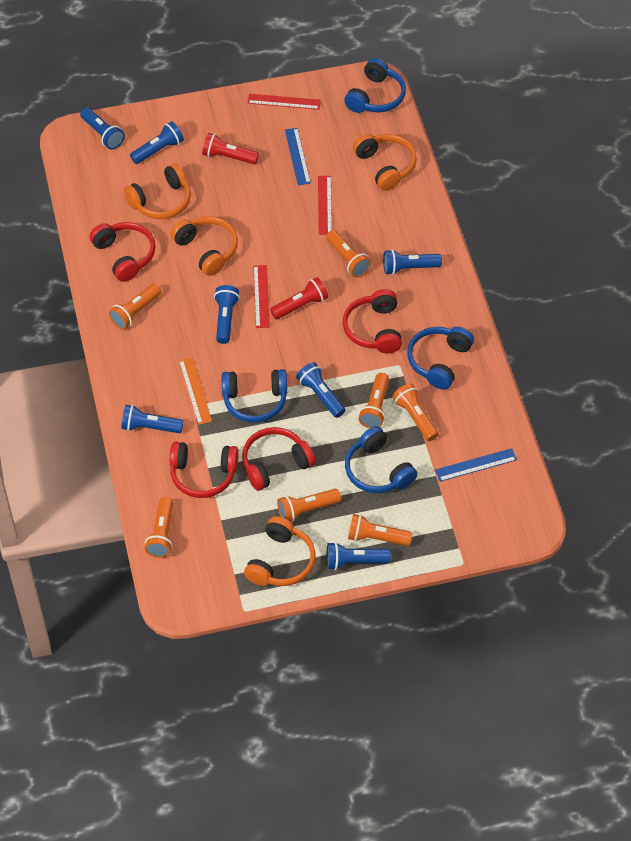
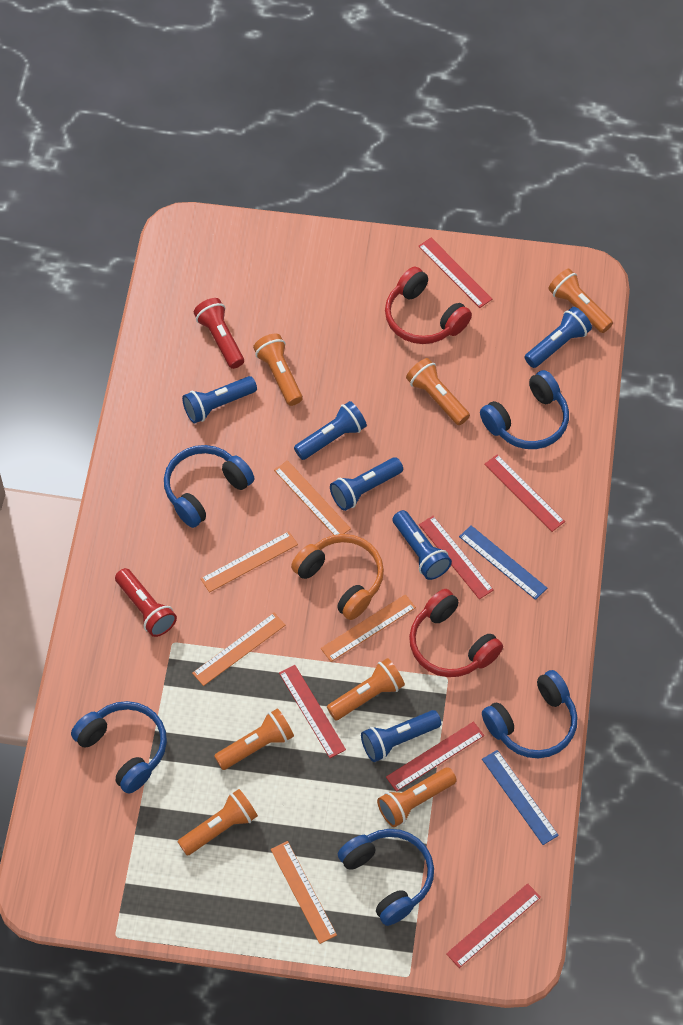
blue flashlight: 7 -> 6
blue headphones: 4 -> 5
orange headphones: 4 -> 1
orange ruler: 1 -> 5
red headphones: 4 -> 2
red ruler: 3 -> 6

